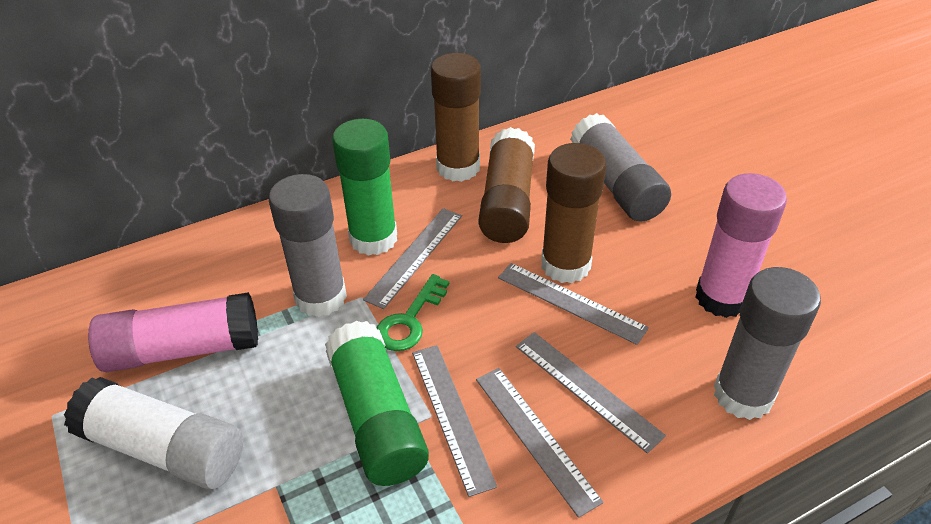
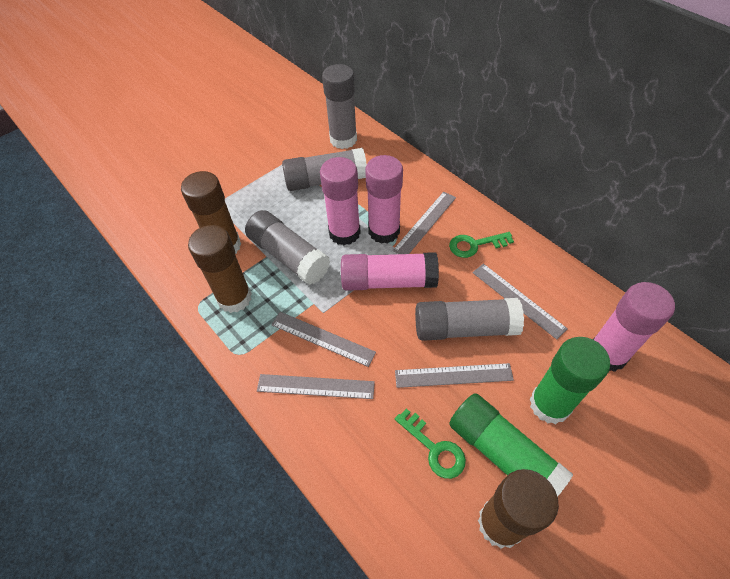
green key: 1 -> 2
grey glue stick: 3 -> 4
pink glue stick: 2 -> 4
white glue stick: 1 -> 0

